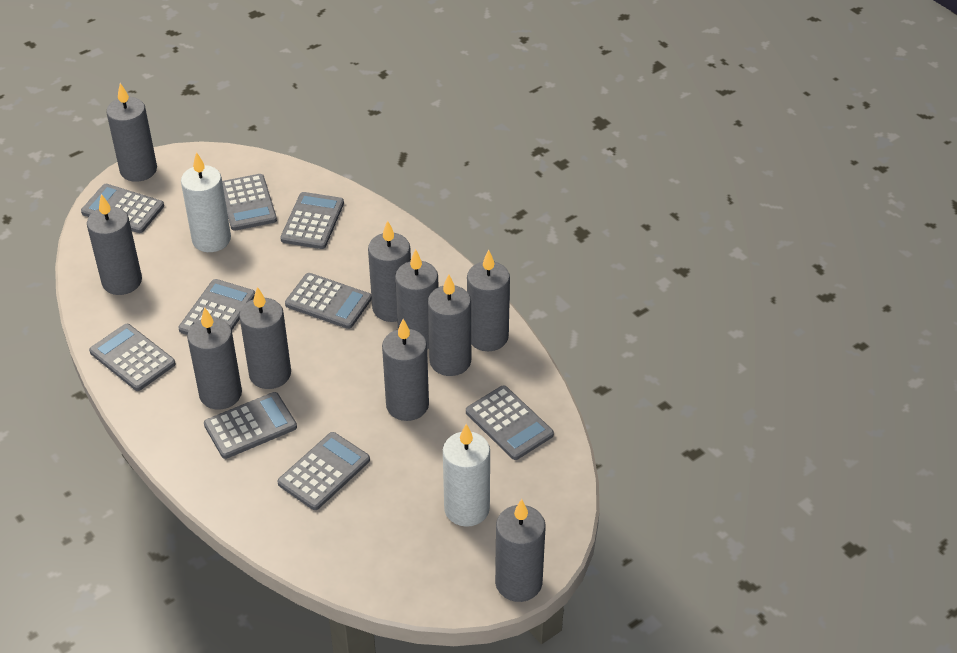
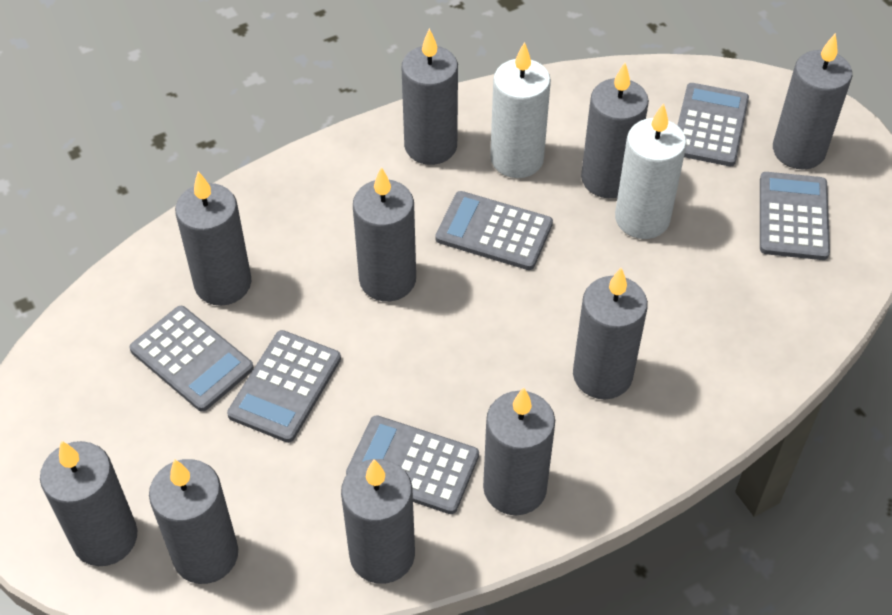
grey calculator: 9 -> 6

